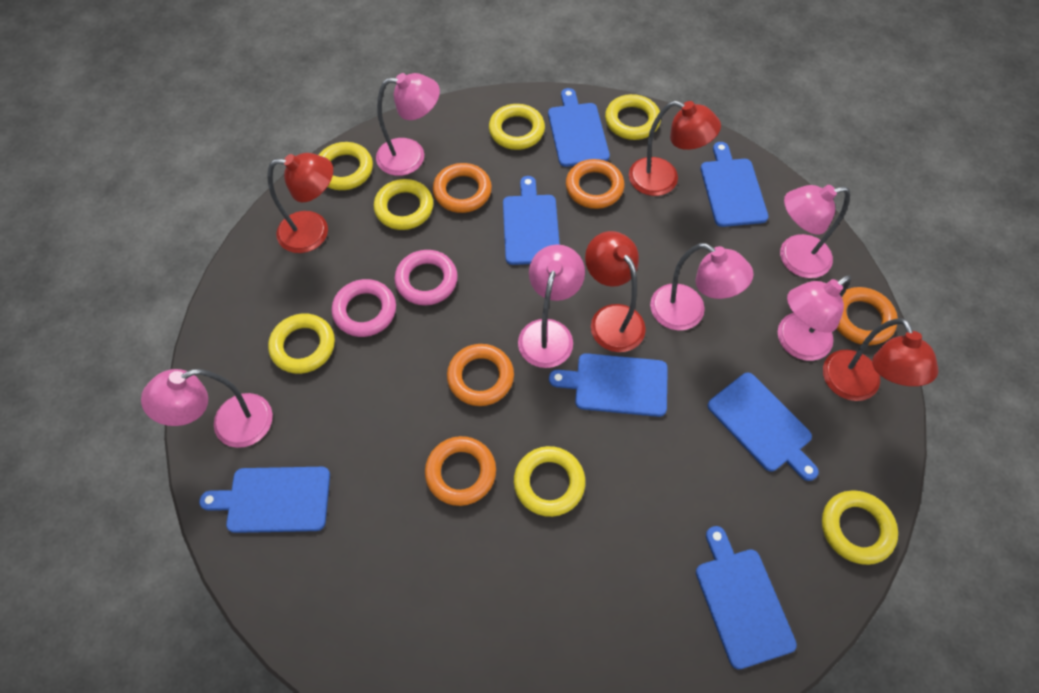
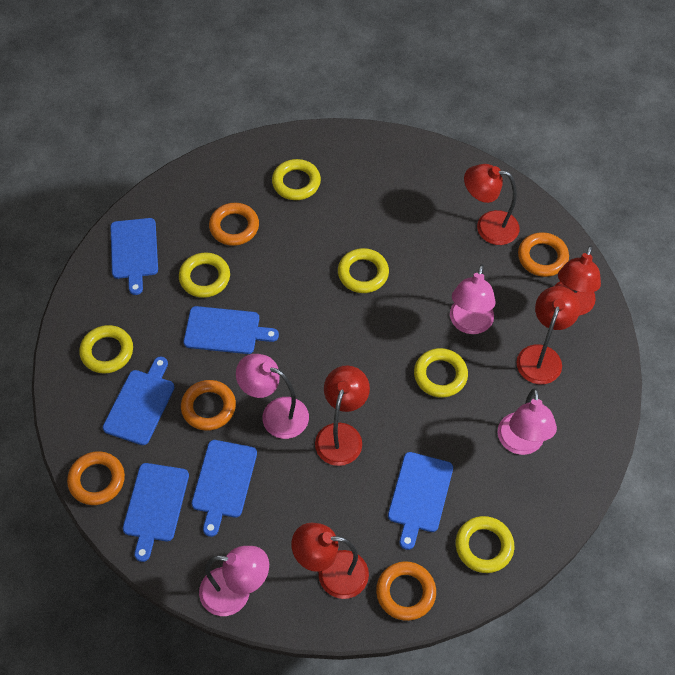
blue cutting board: 7 -> 6
pink lamp: 6 -> 4
pink ring: 2 -> 0
red lamp: 4 -> 5
yellow ring: 7 -> 6

